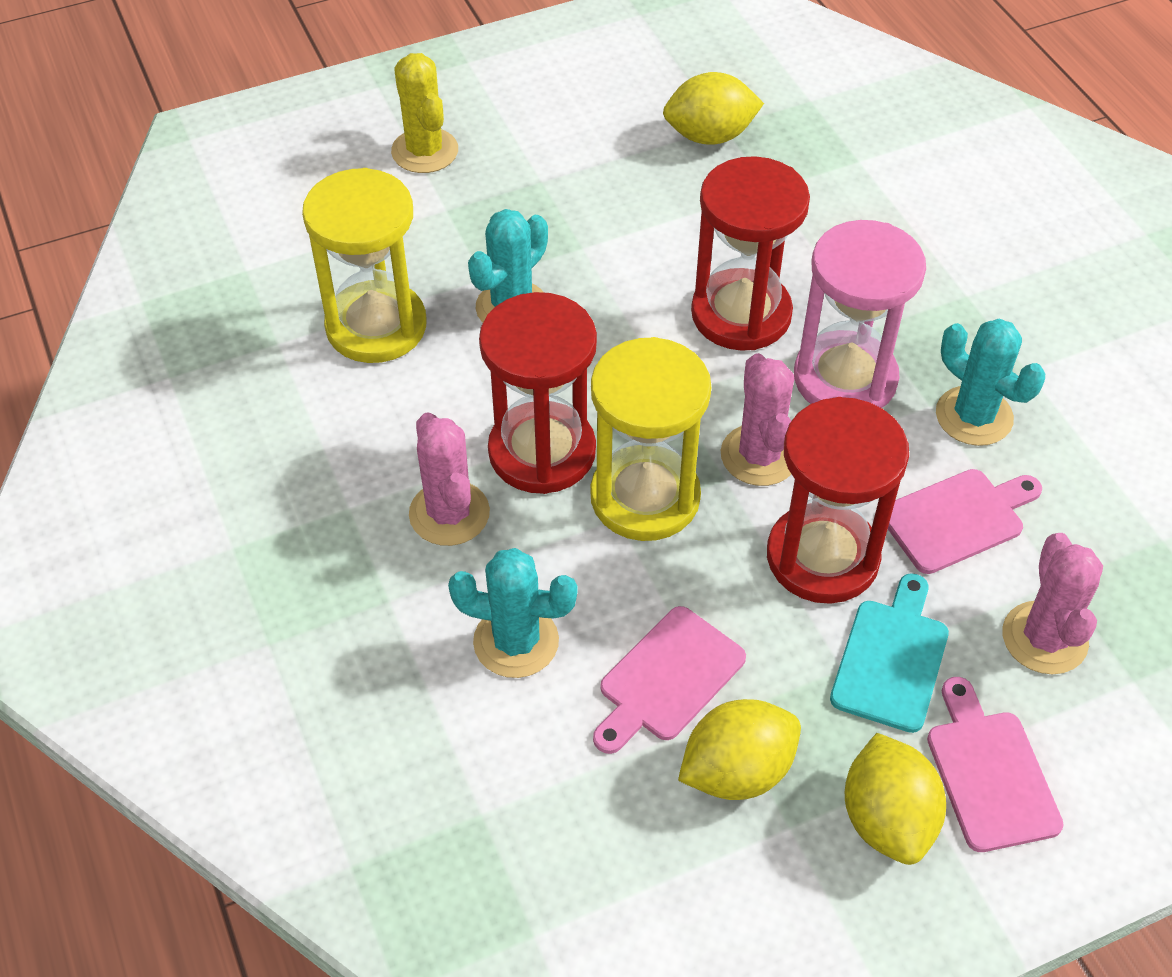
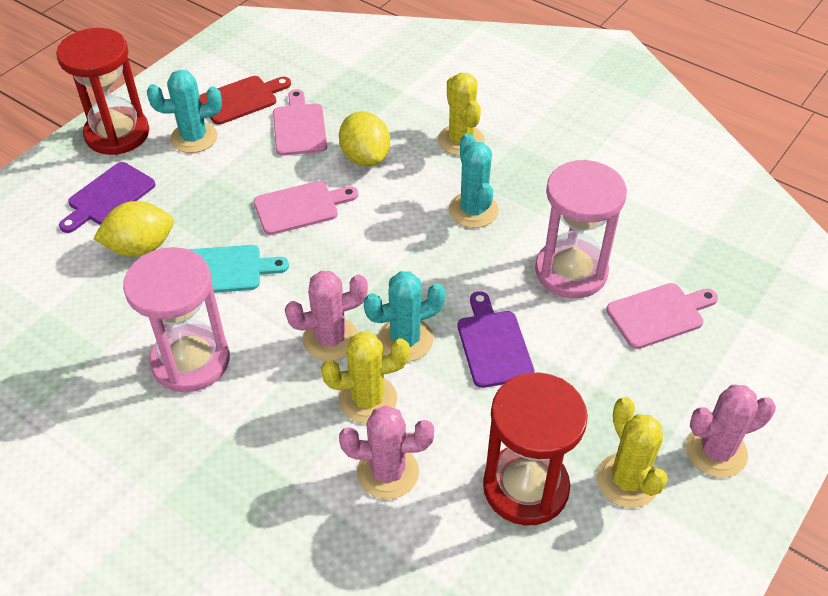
pink hourglass: 1 -> 2
purple cutting board: 0 -> 2
red cutting board: 0 -> 1
red hourglass: 3 -> 2
yellow cactus: 1 -> 3
yellow hourglass: 2 -> 0
yellow lemon: 3 -> 2

